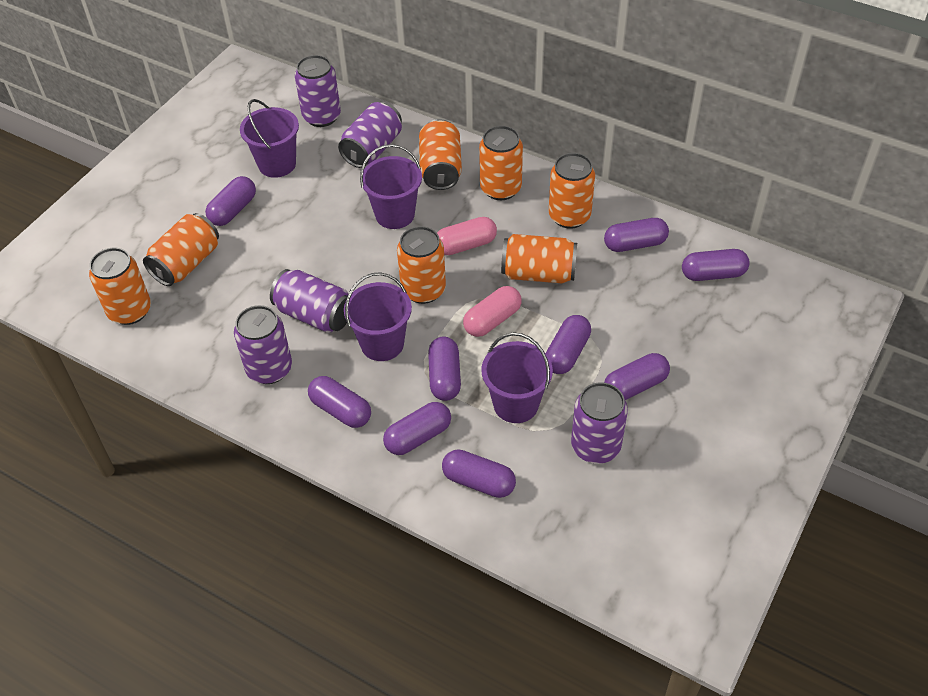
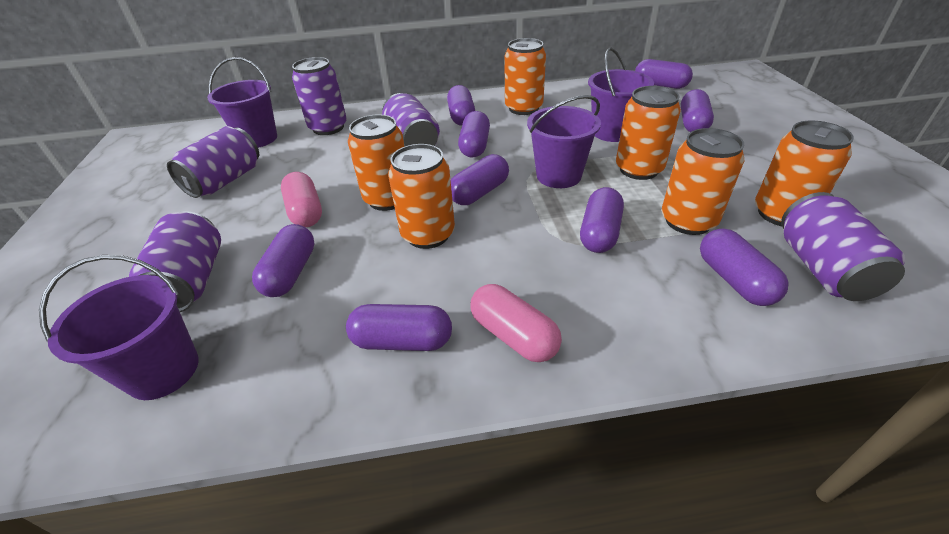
orange can: 7 -> 6

